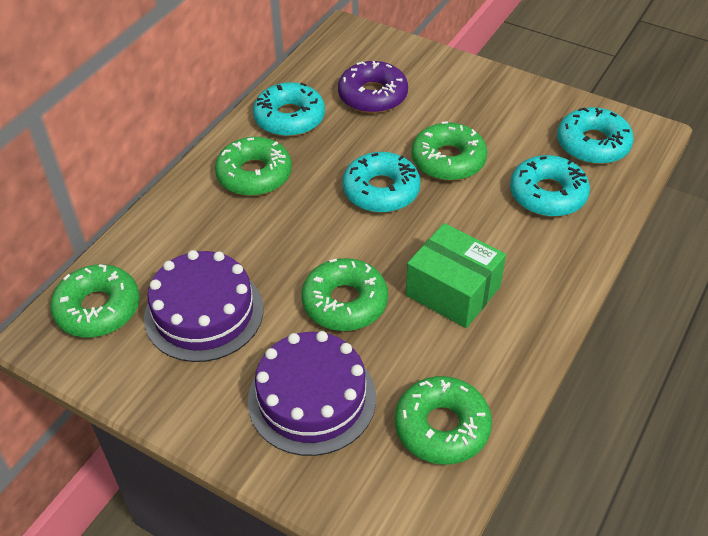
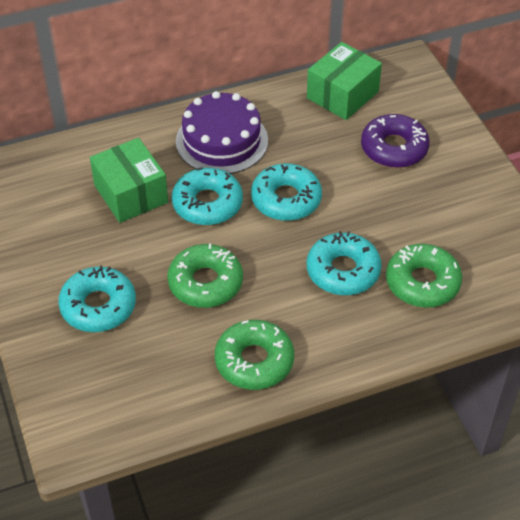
green box: 1 -> 2
green donut: 5 -> 3
purple cake: 2 -> 1

